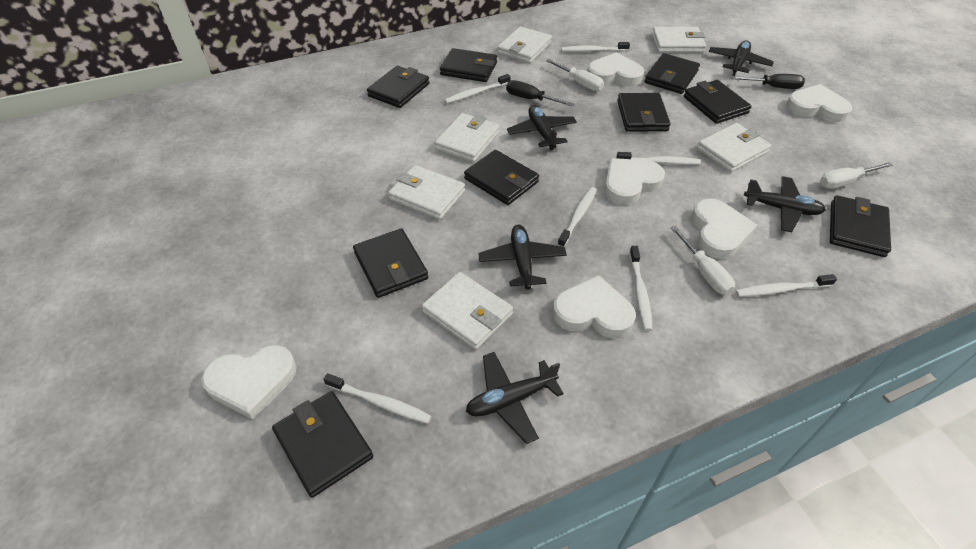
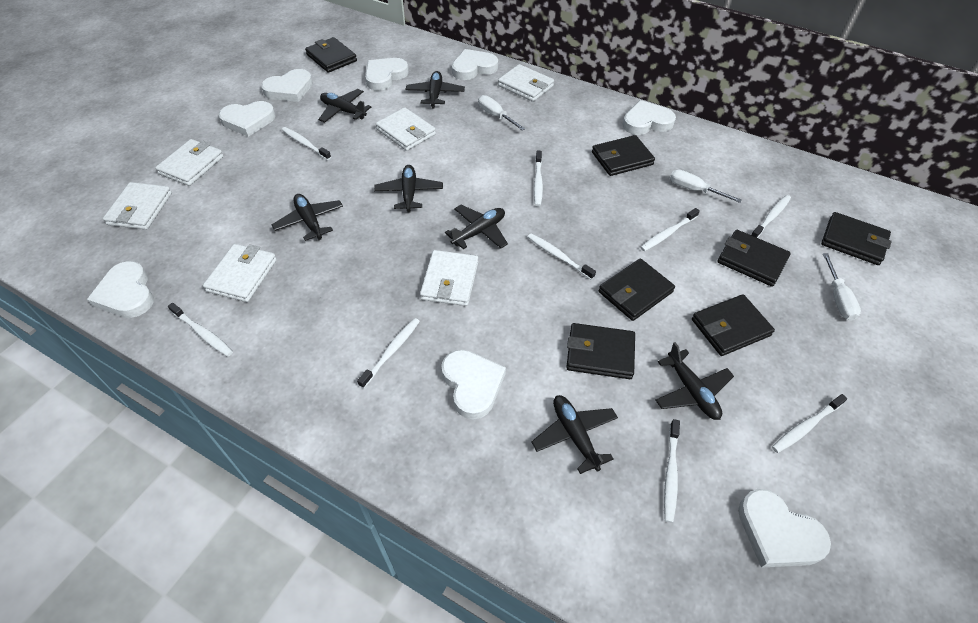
black plane: 5 -> 7
black screwdriver: 2 -> 0
black wallet: 9 -> 7
white heart: 6 -> 8
white toothbrush: 7 -> 9

